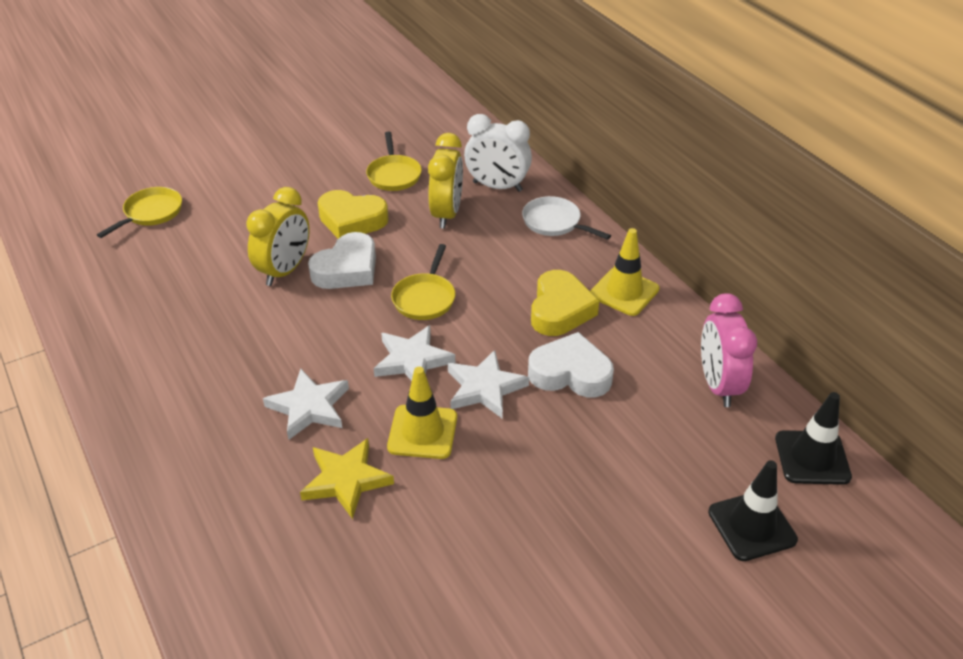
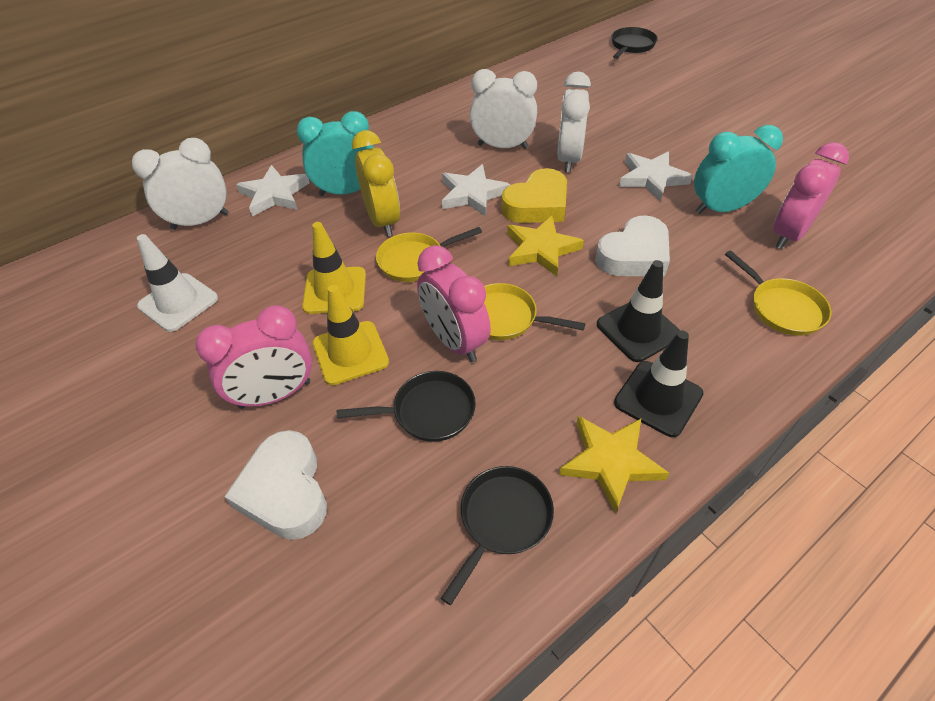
black pan: 0 -> 3
pink clock: 1 -> 3
turquoise clock: 0 -> 2
white clock: 1 -> 3
white pan: 1 -> 0
white traffic cone: 0 -> 1
yellow clock: 2 -> 1
yellow heart: 2 -> 1
yellow star: 1 -> 2

